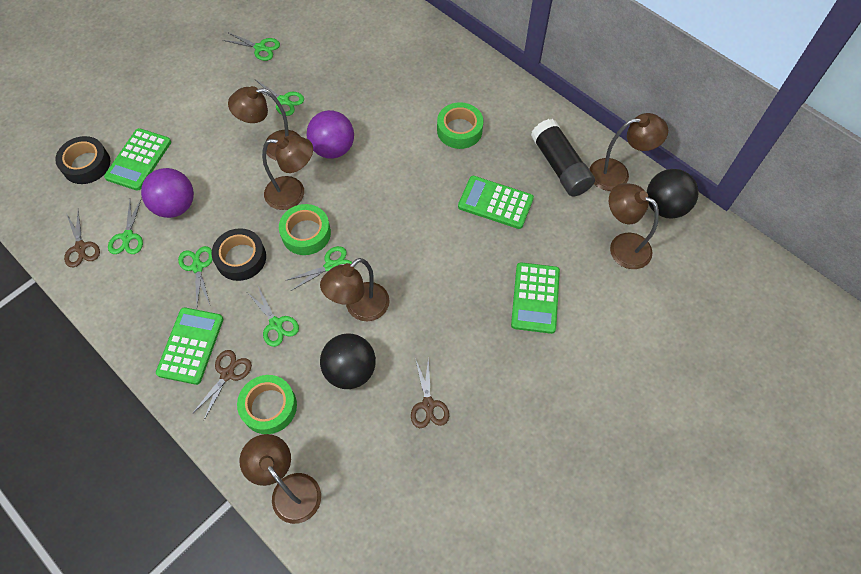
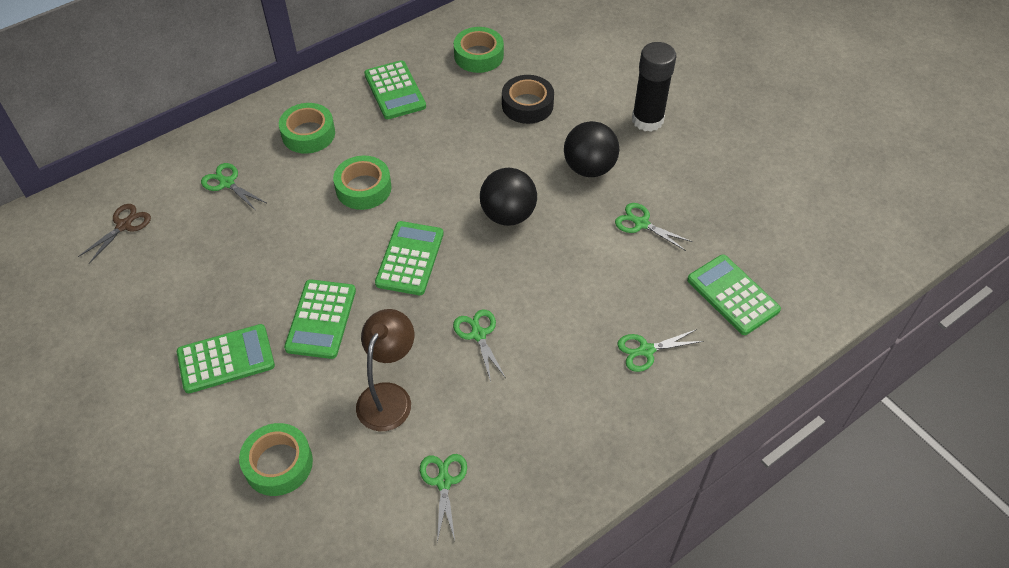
black tape: 2 -> 1
brown lamp: 6 -> 1
brown scissors: 3 -> 1
green calculator: 4 -> 5
green scissors: 6 -> 5
green tape: 3 -> 4
purple ball: 2 -> 0

